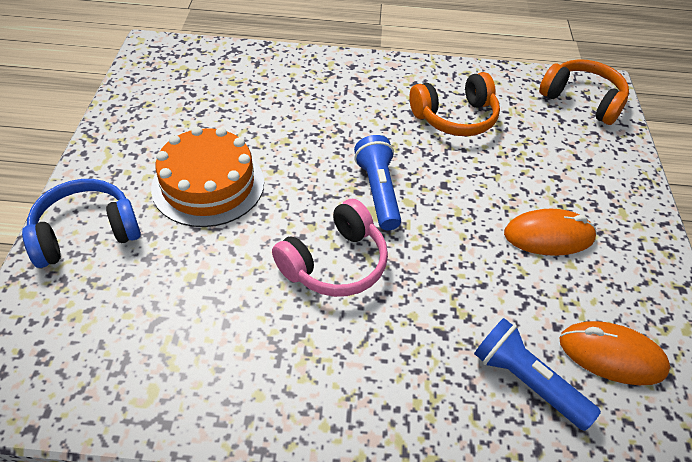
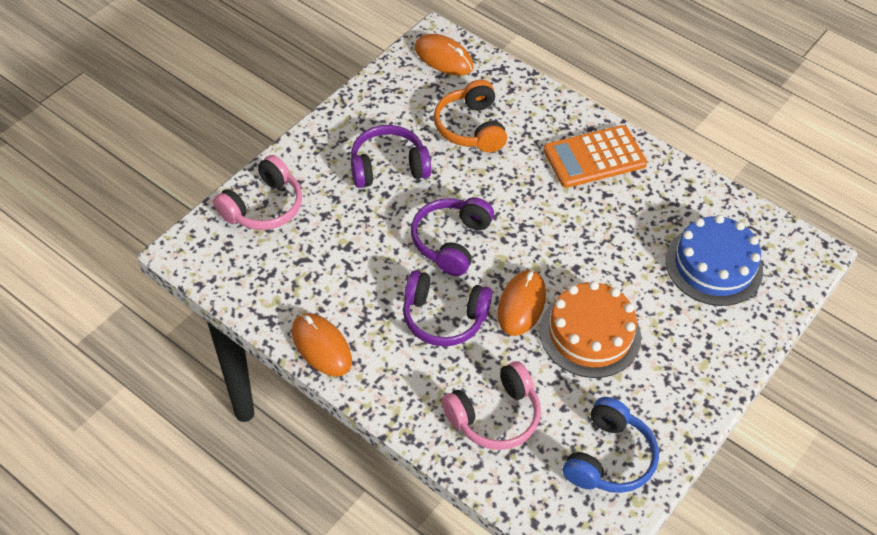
blue cake: 0 -> 1
blue flashlight: 2 -> 0
orange calculator: 0 -> 1
orange headphones: 2 -> 1
orange mouse: 2 -> 3
pink headphones: 1 -> 2
purple headphones: 0 -> 3

